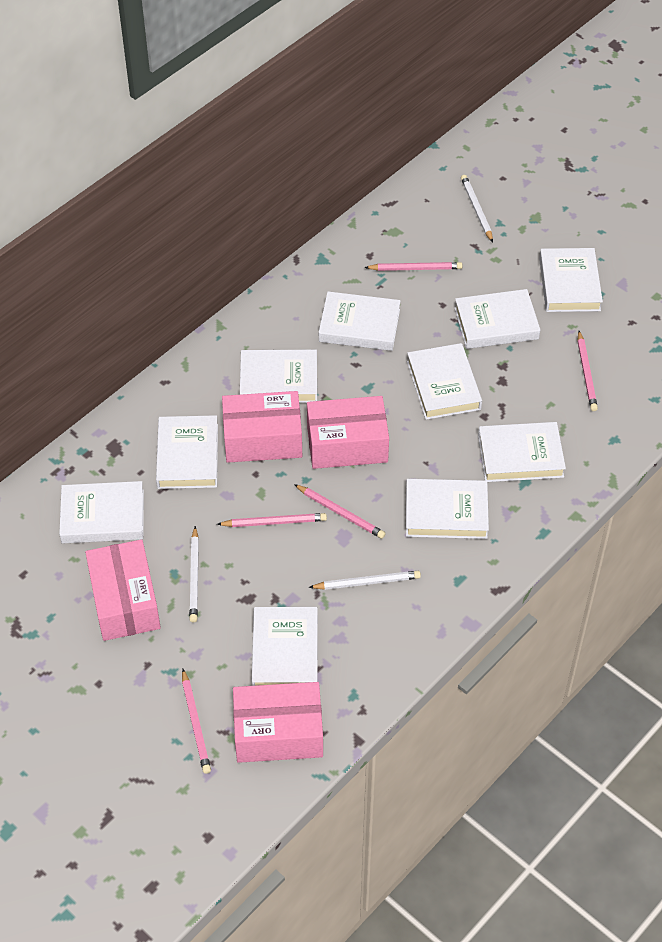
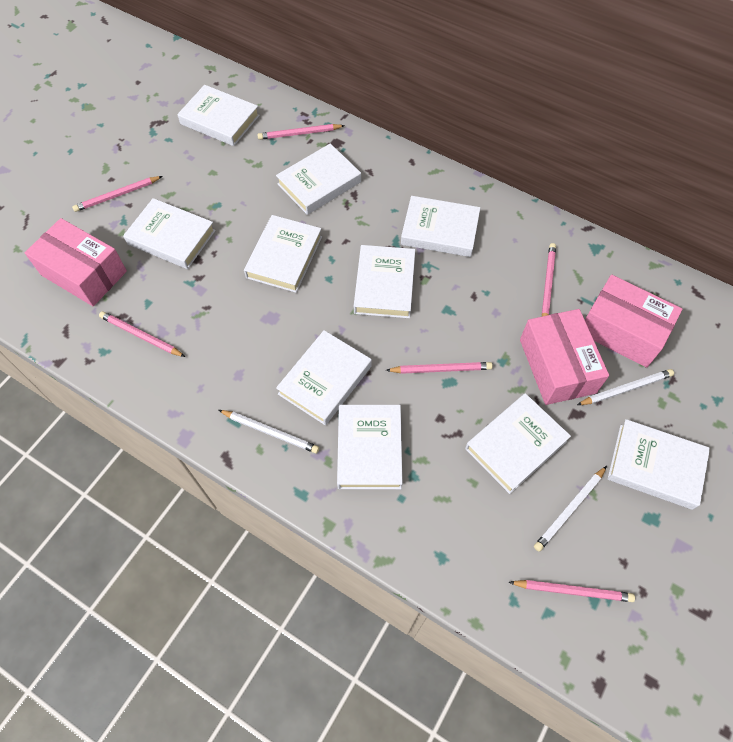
pink box: 4 -> 3
pink pencil: 5 -> 6

